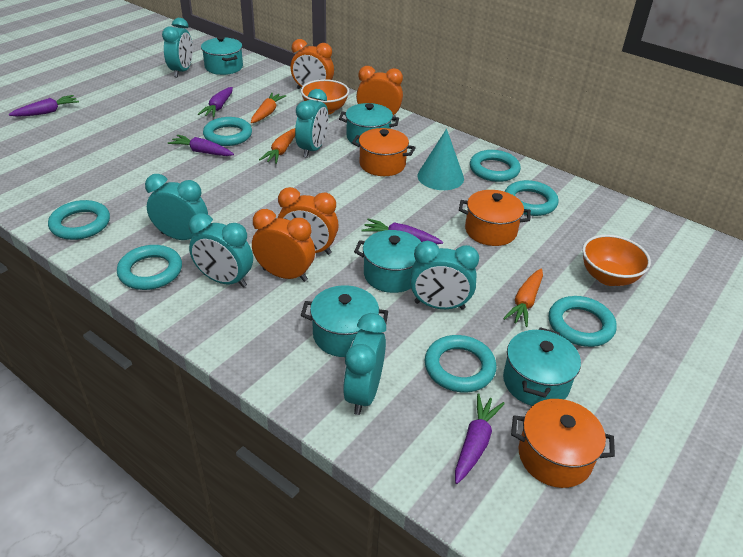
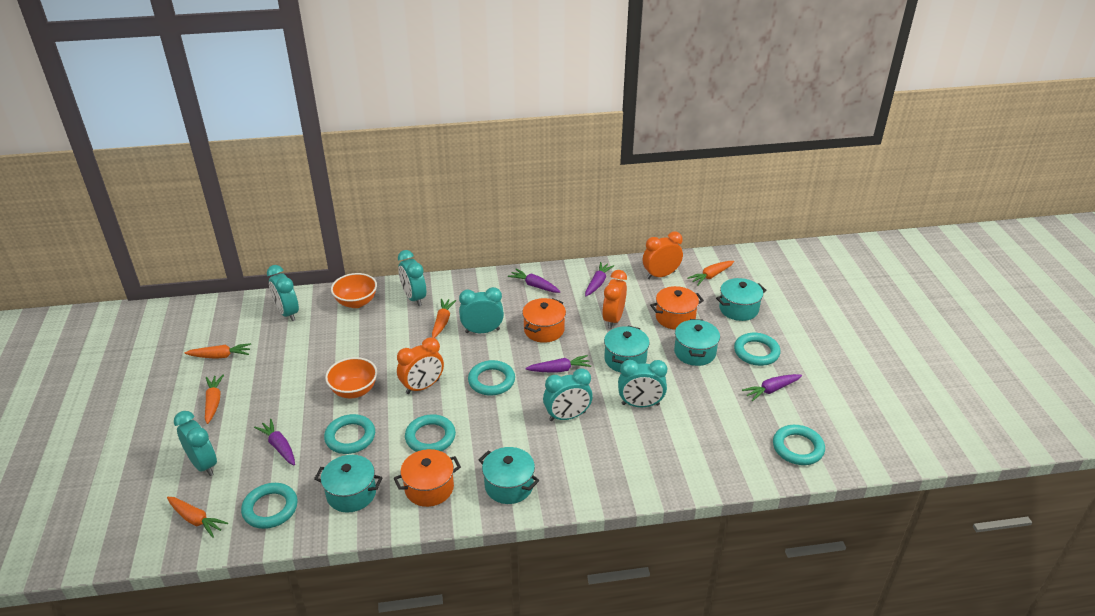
orange carrot: 3 -> 5
orange clock: 4 -> 3
turquoise cone: 1 -> 0
turquoise ring: 7 -> 6

